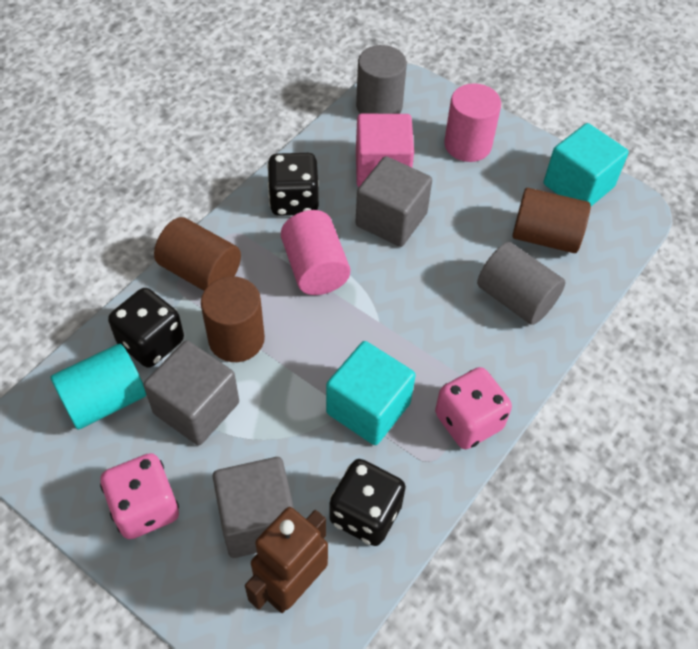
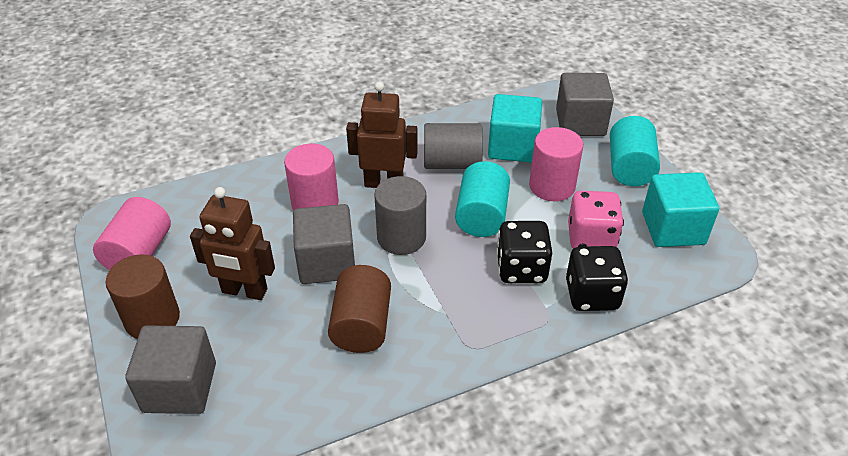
black dice: 3 -> 2
brown cylinder: 3 -> 2
brown robot: 1 -> 2
pink cube: 1 -> 0
pink cylinder: 2 -> 3
pink dice: 2 -> 1
turquoise cylinder: 1 -> 2

